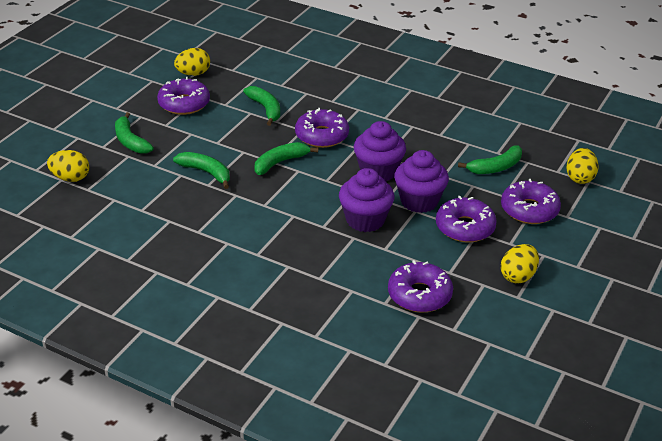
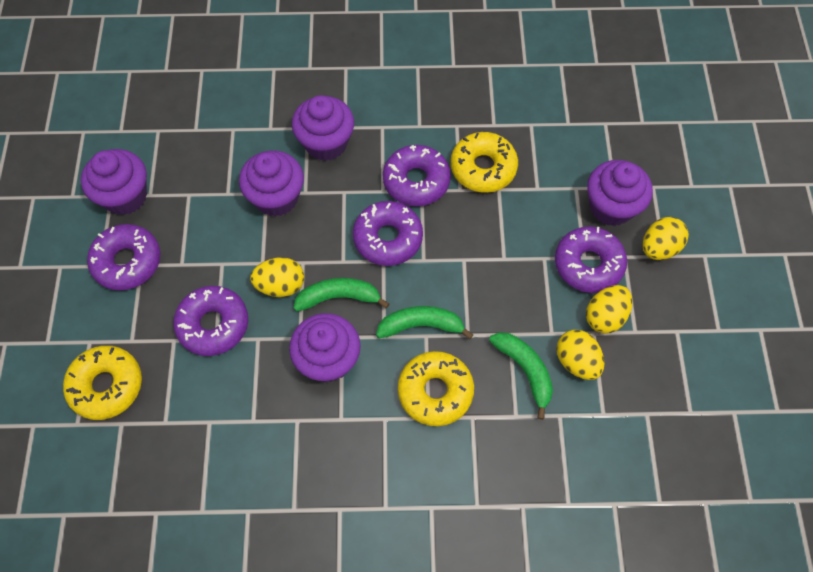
green banana: 5 -> 3
purple cupcake: 3 -> 5
yellow donut: 0 -> 3

